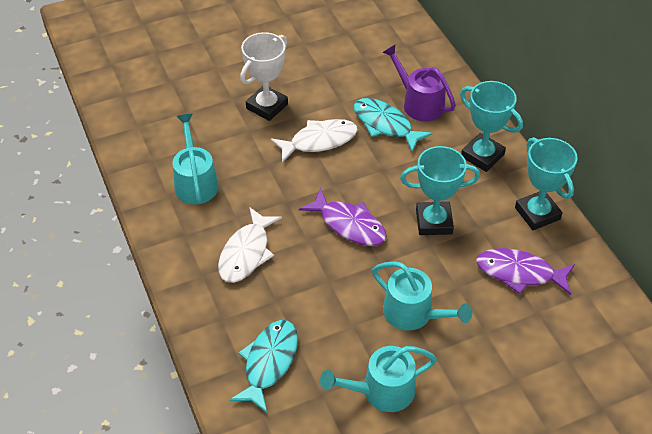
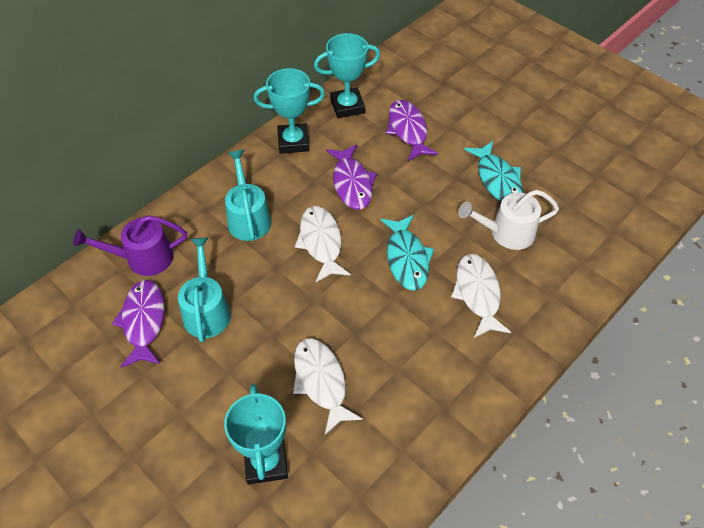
purple fish: 2 -> 3
turquoise watering can: 3 -> 2
white fish: 2 -> 3
white trophy: 1 -> 0
white watering can: 0 -> 1

